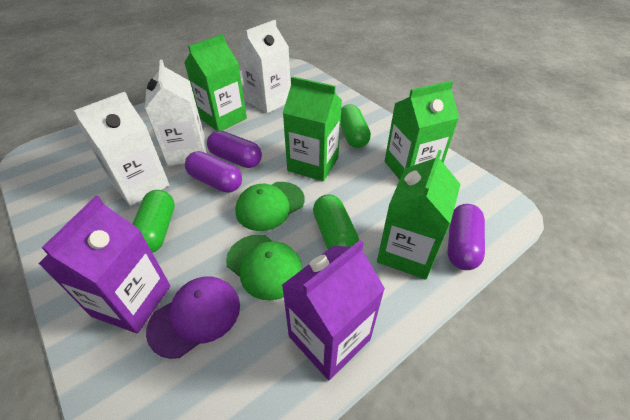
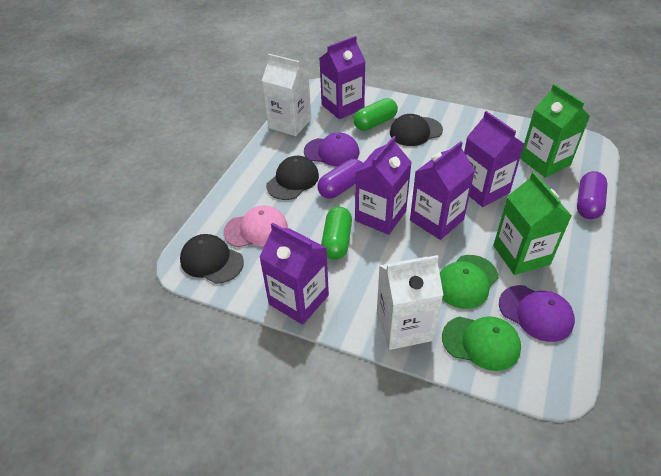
black cap: 0 -> 3
green capsule: 3 -> 2
green carton: 4 -> 2
pink cap: 0 -> 1
purple cap: 1 -> 2
purple capsule: 3 -> 2
purple carton: 2 -> 5
white carton: 3 -> 2

